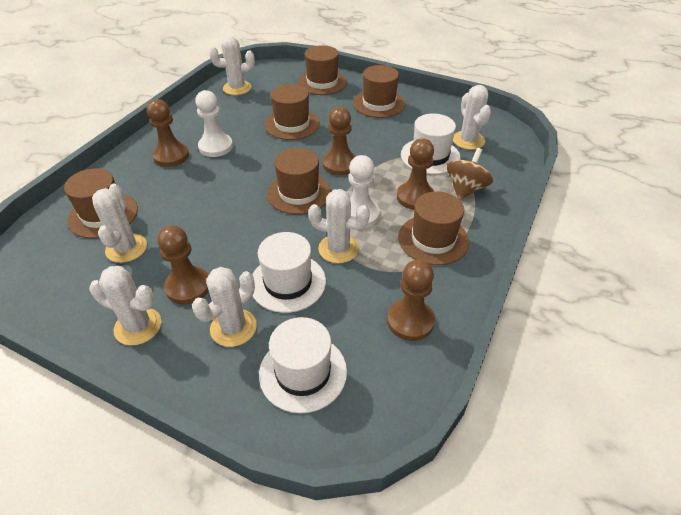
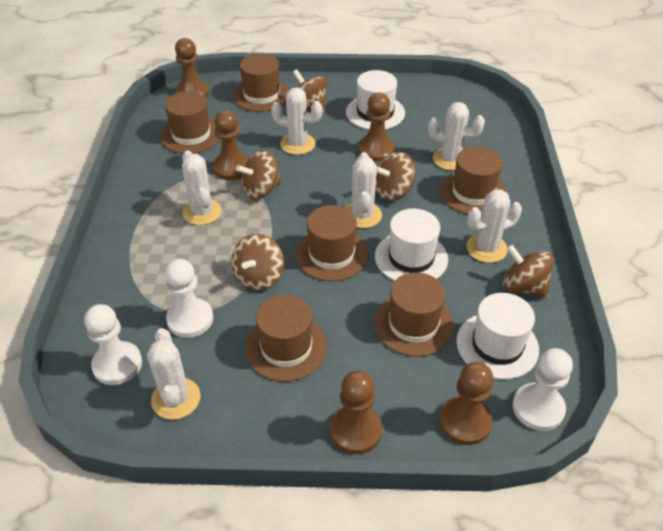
brown spinning top: 1 -> 5
white pawn: 2 -> 3

